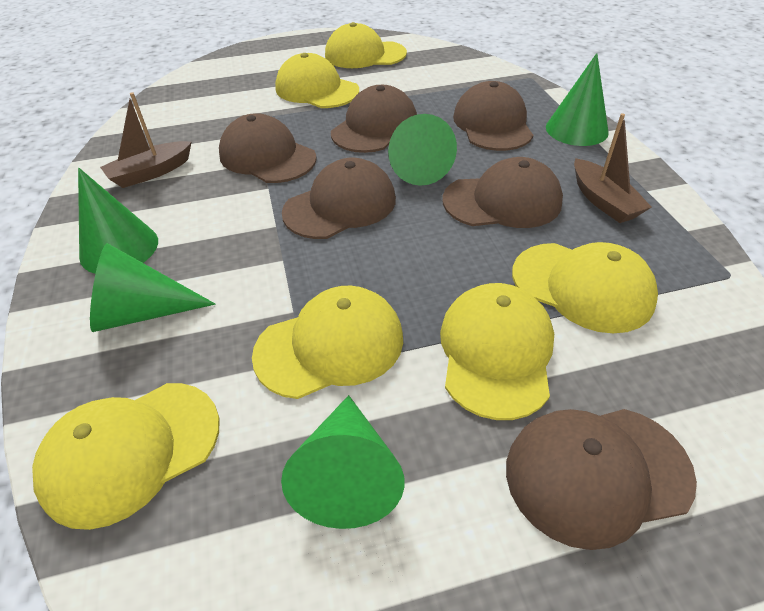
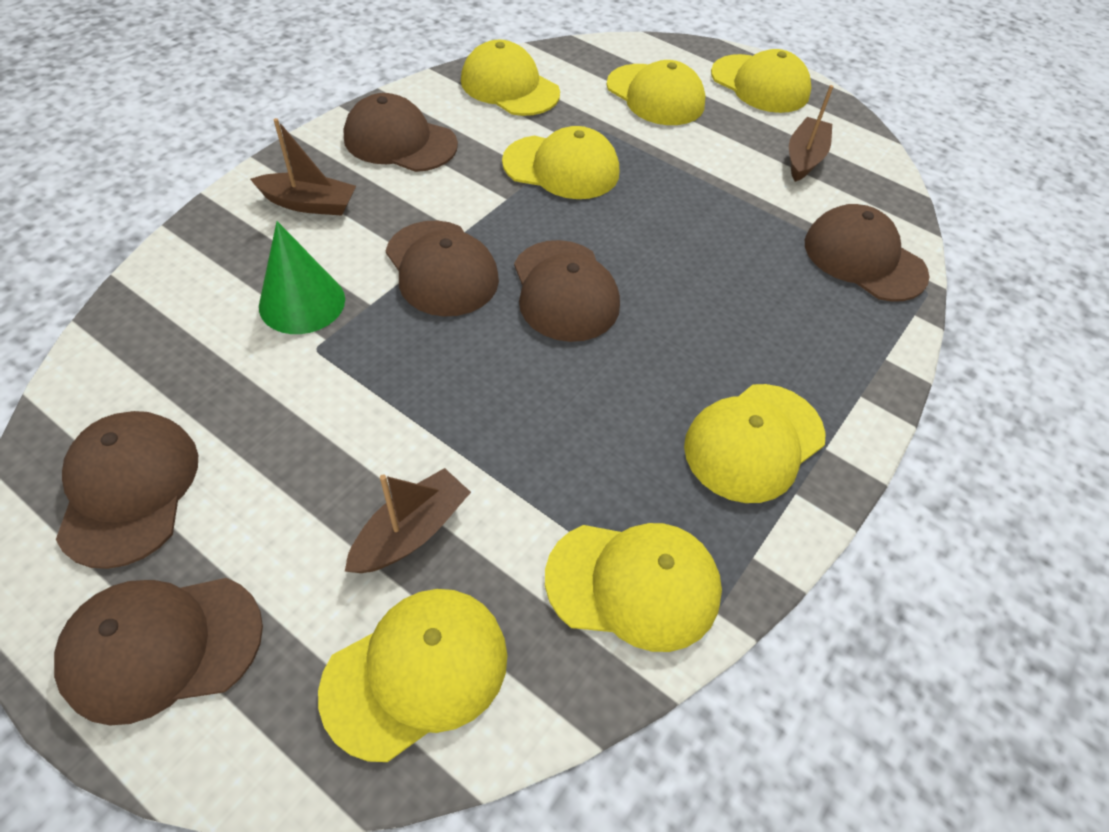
brown boat: 2 -> 3
green cone: 5 -> 1
yellow cap: 6 -> 7

